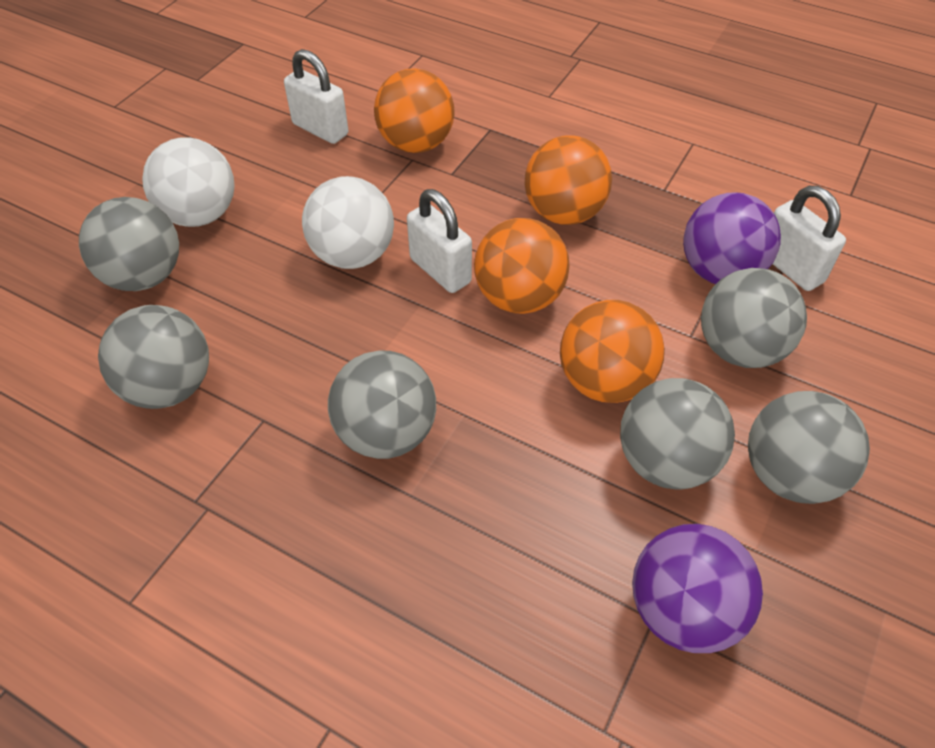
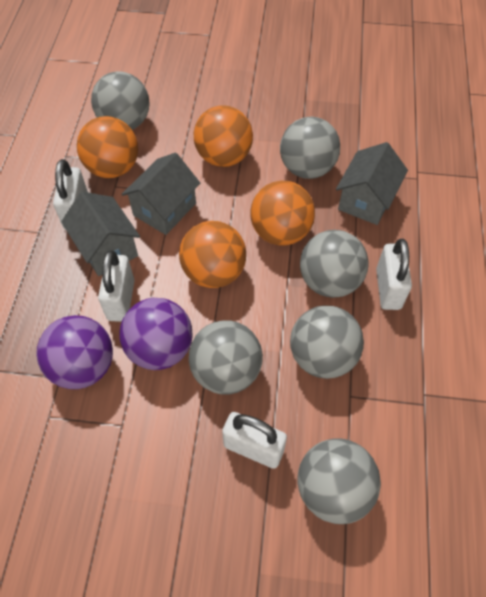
grey house: 0 -> 3
white ball: 2 -> 0
white padlock: 3 -> 4

